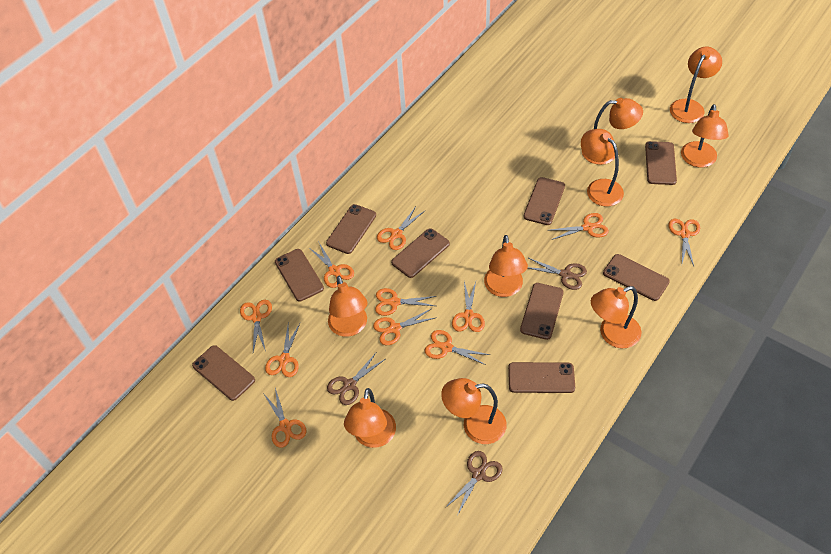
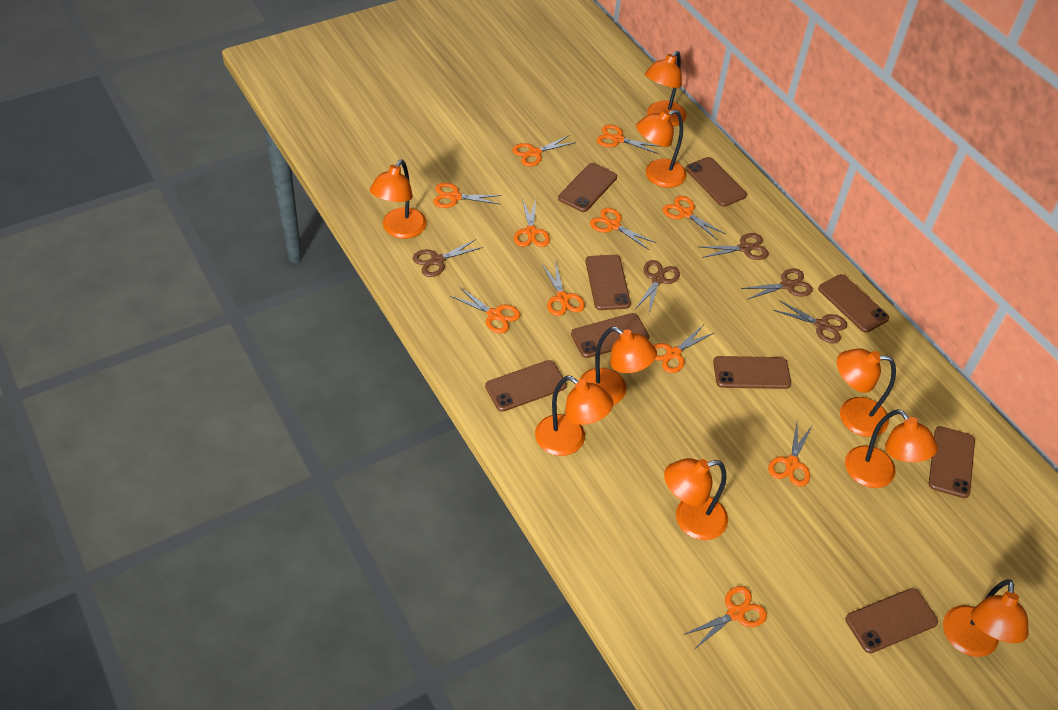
brown scissors: 3 -> 5

